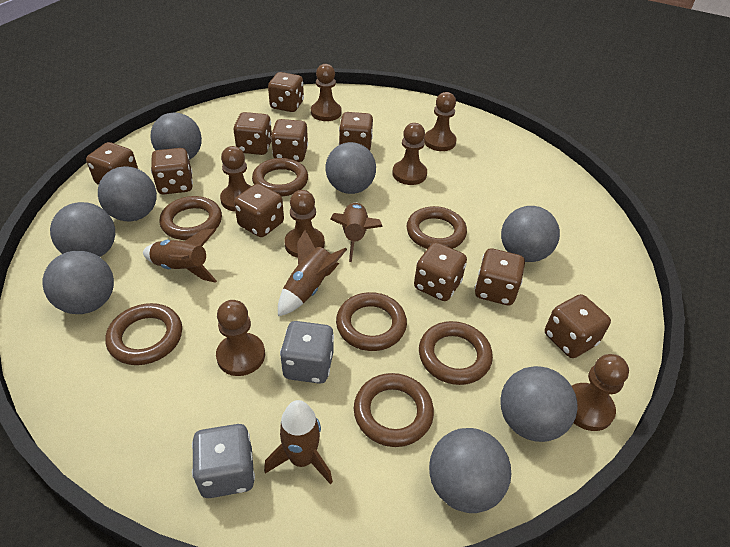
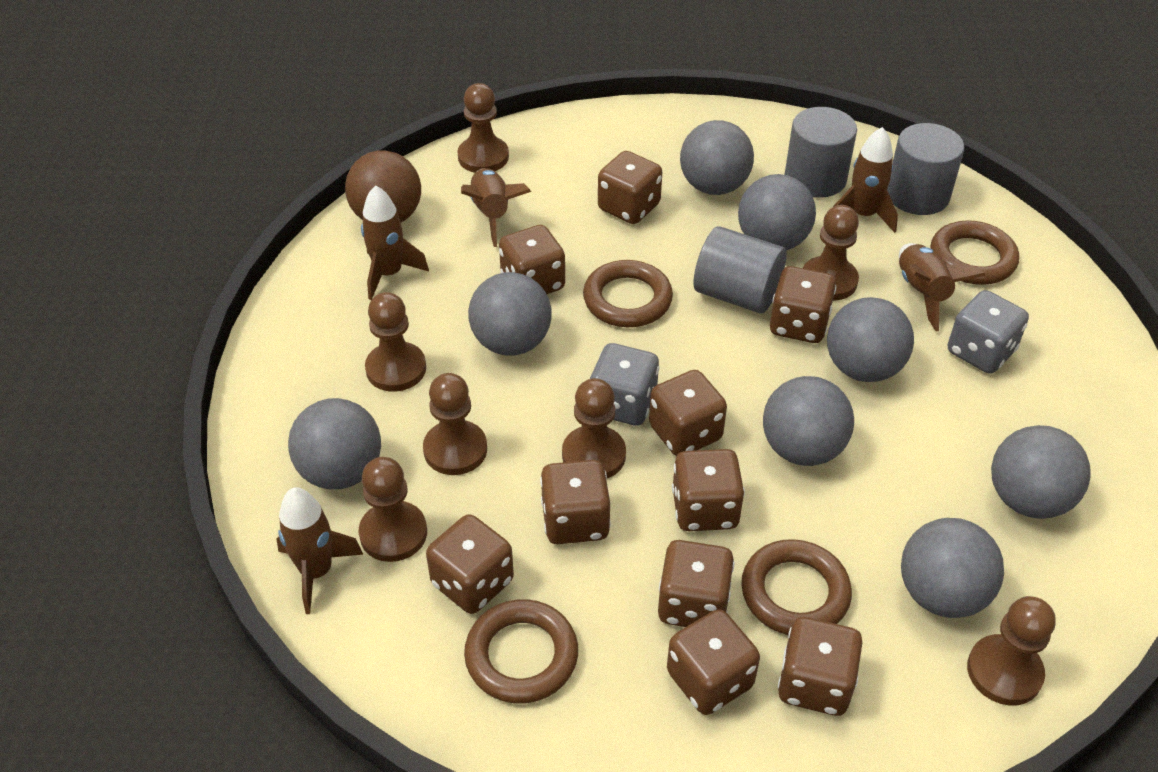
brown ball: 0 -> 1
brown ring: 7 -> 4
brown rocket: 4 -> 5
grey cylinder: 0 -> 3

